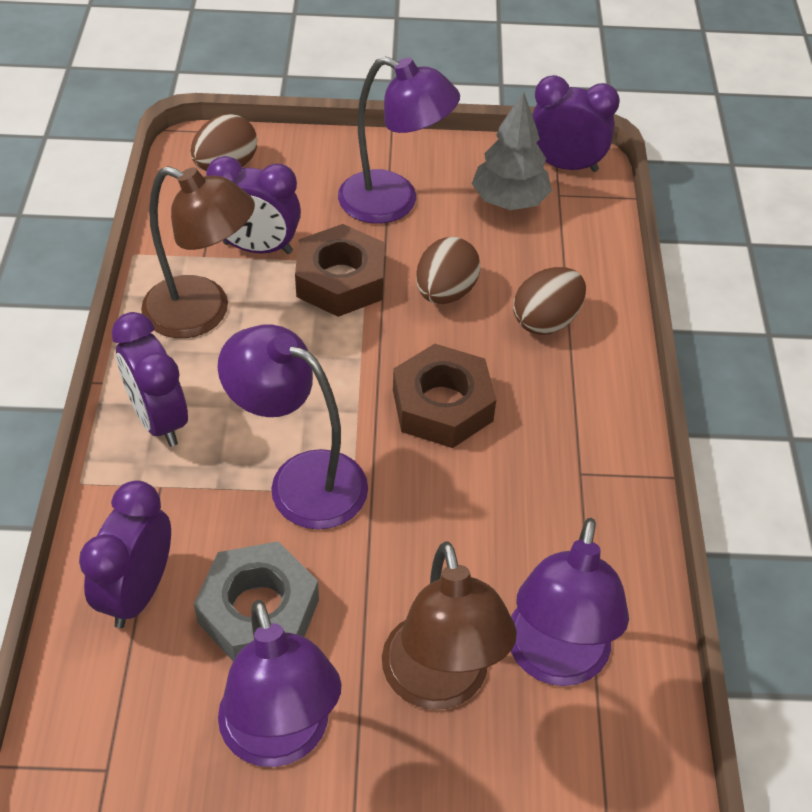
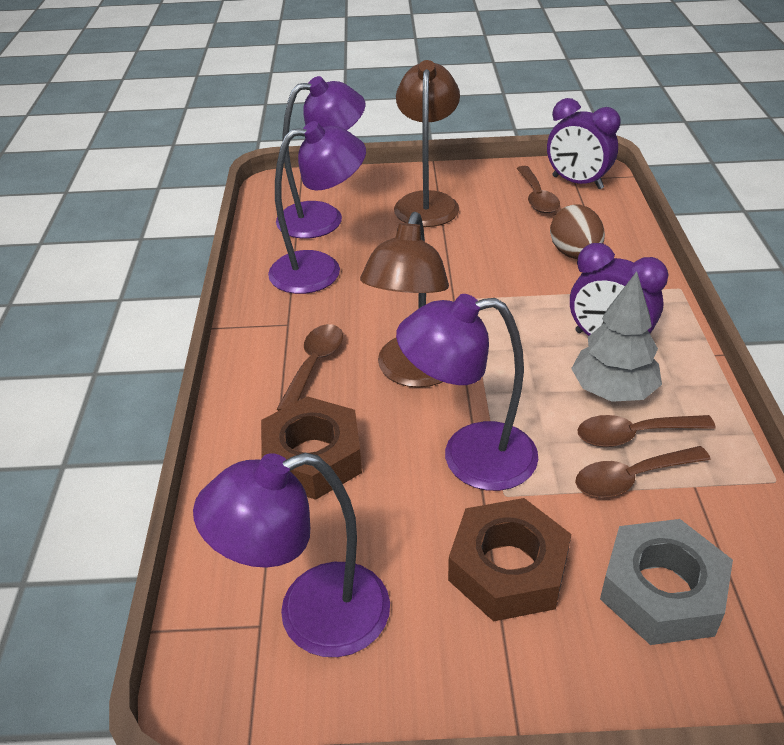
brown egg: 3 -> 1
brown spoon: 0 -> 4
purple clock: 4 -> 2

